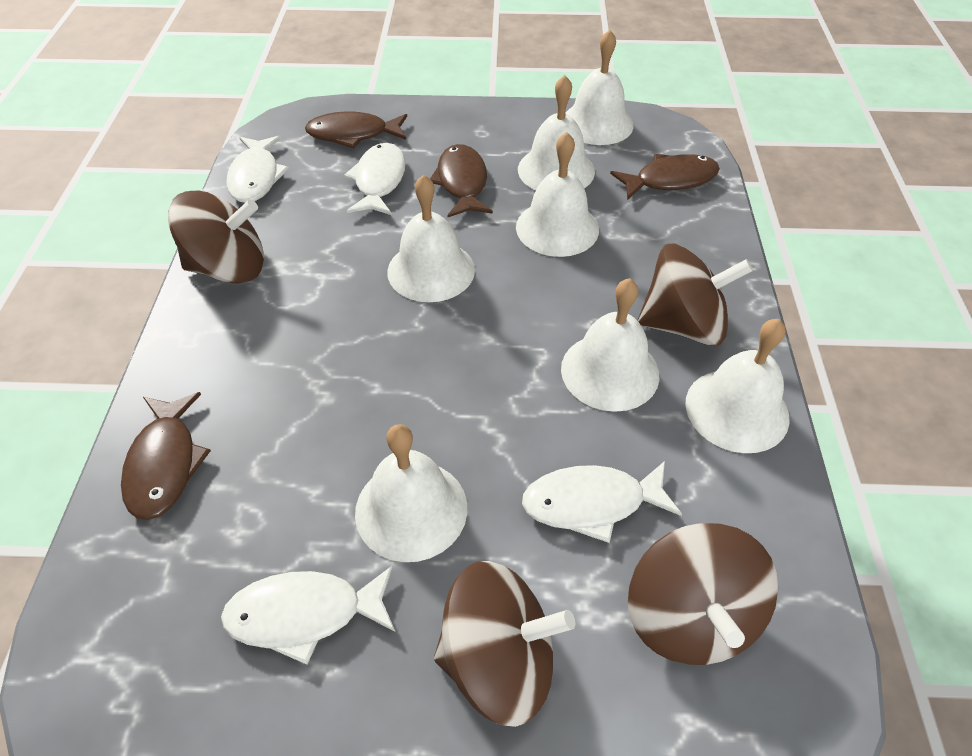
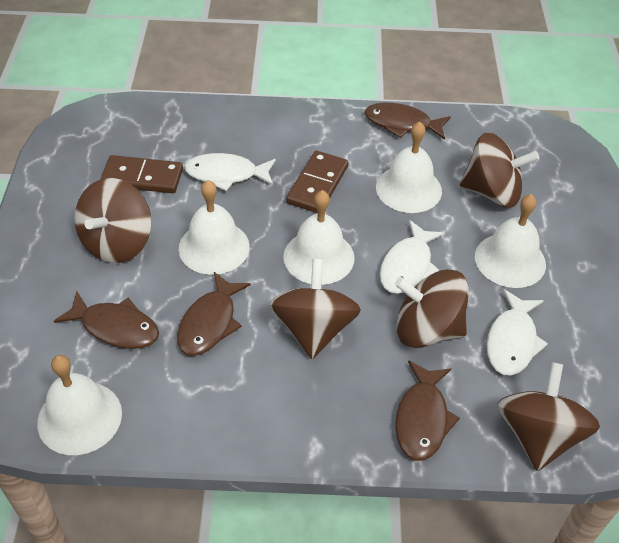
brown domino: 0 -> 2
brown spinning top: 4 -> 5
white bell: 7 -> 5
white fish: 4 -> 3

